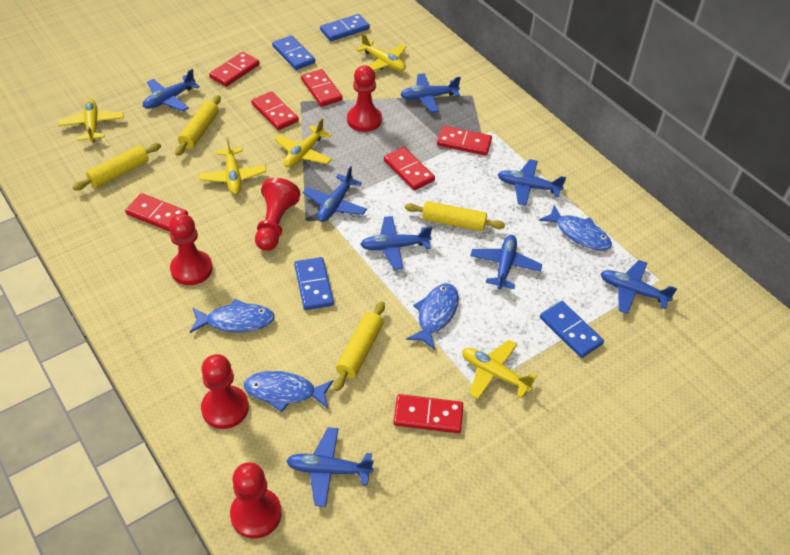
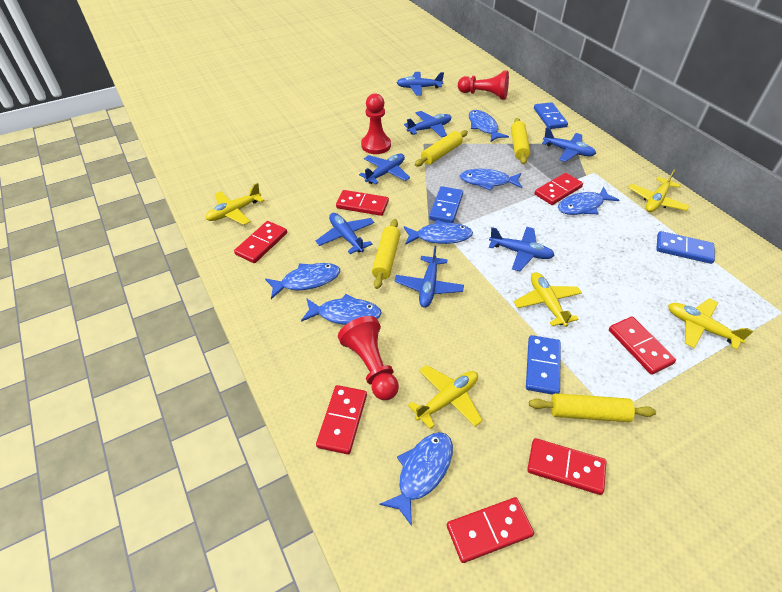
blue fish: 4 -> 7
blue plane: 8 -> 7
red pawn: 5 -> 3

